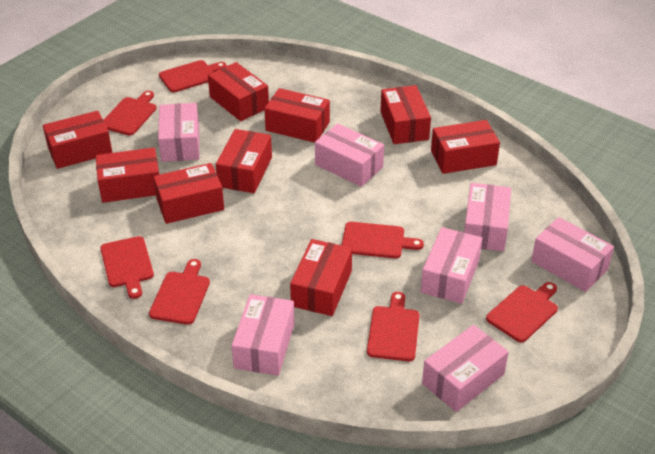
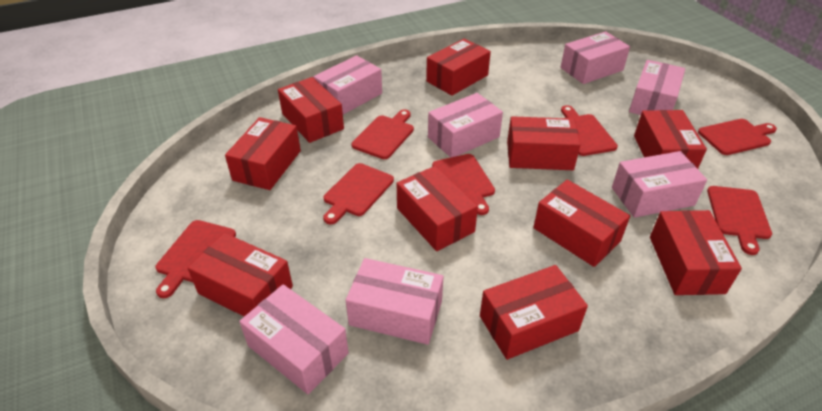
red box: 9 -> 10

